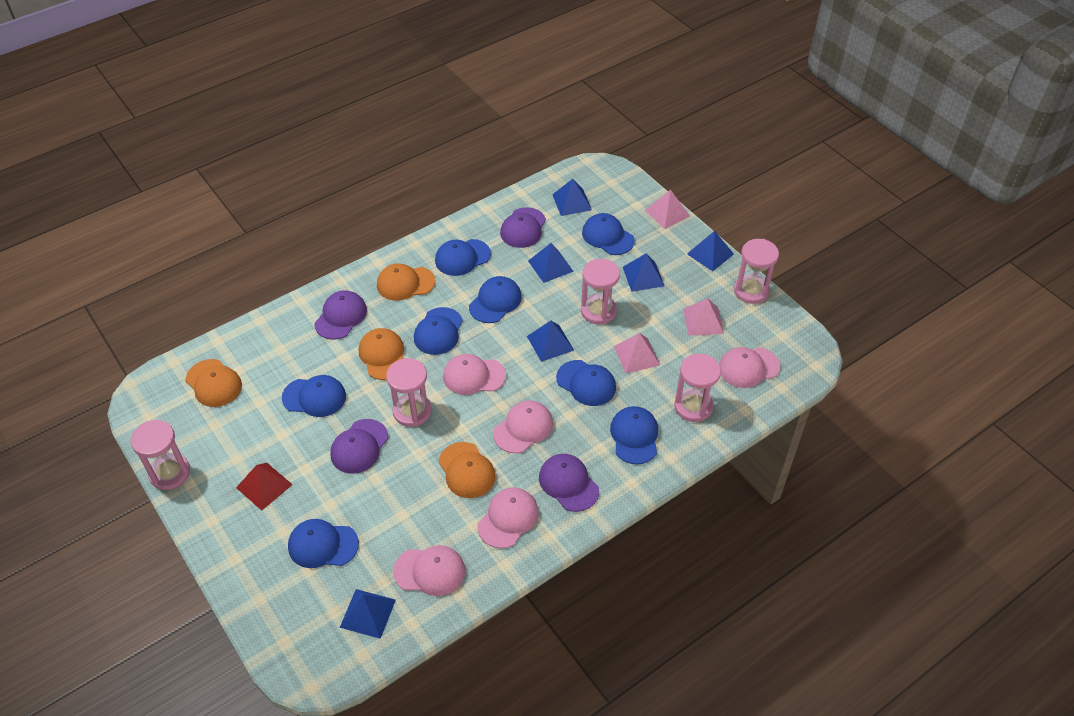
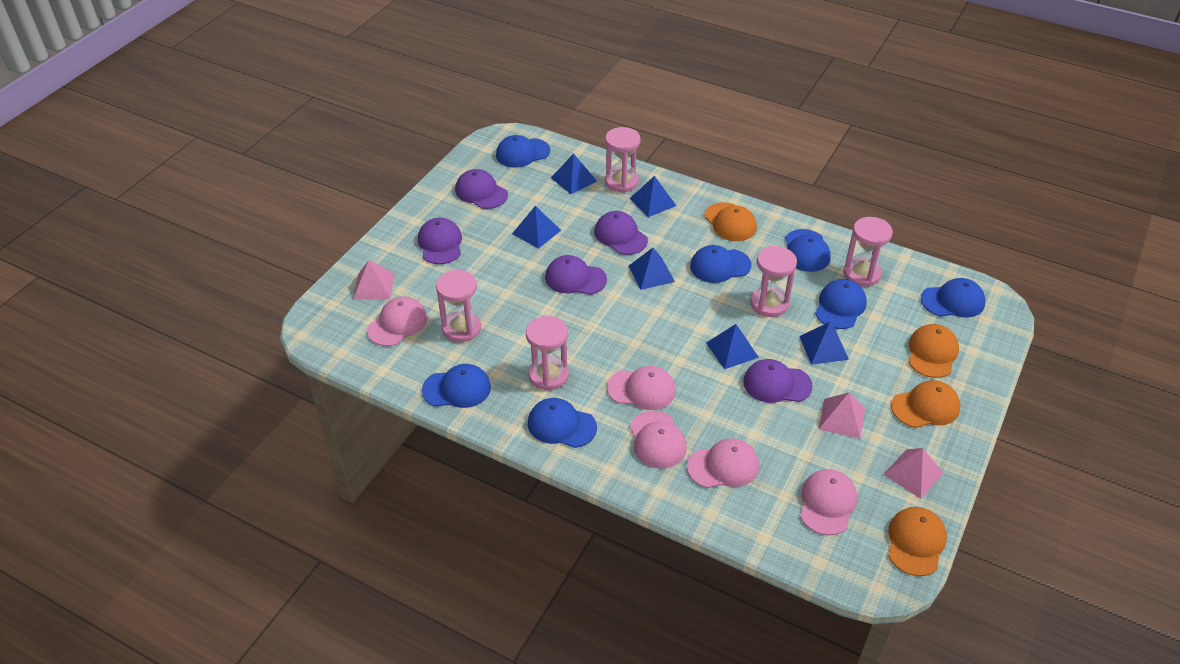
blue cap: 8 -> 7
purple cap: 4 -> 5
red pyramid: 1 -> 0

